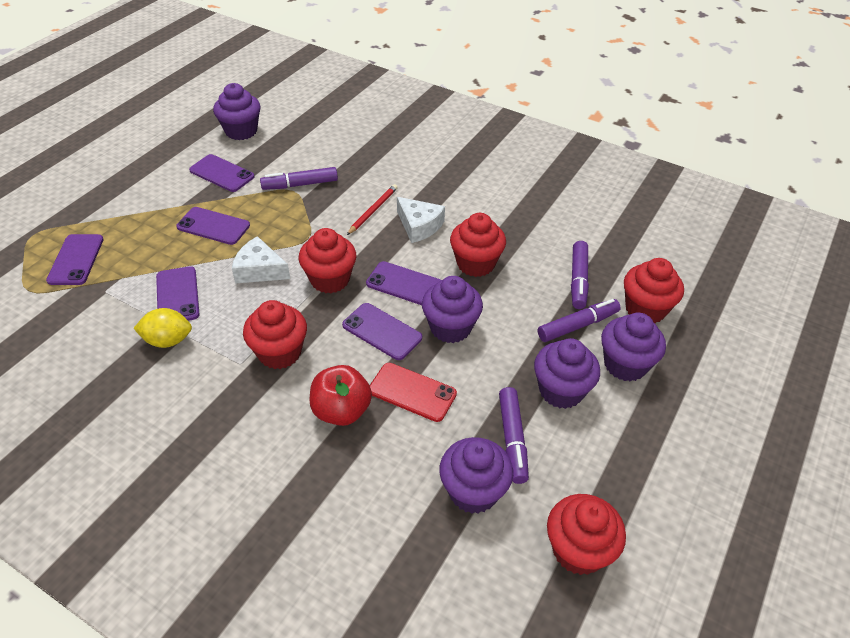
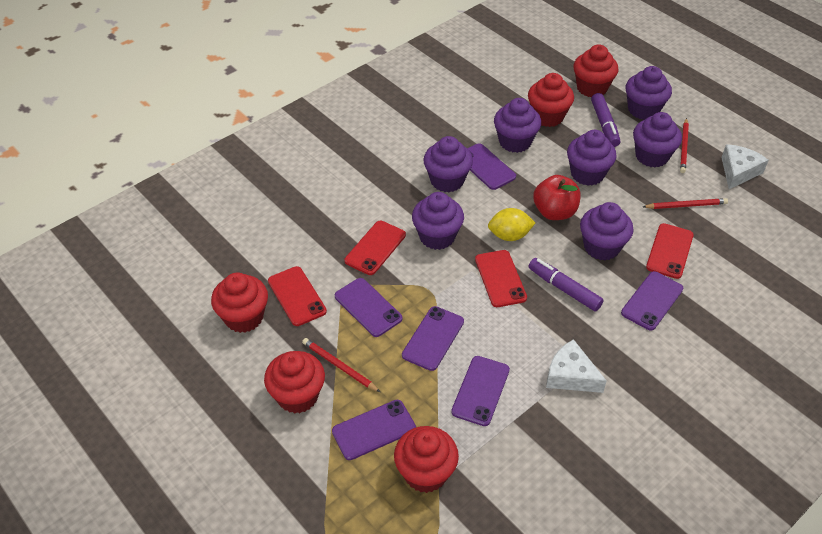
purple cupcake: 5 -> 7
purple marker: 4 -> 2
red pencil: 1 -> 3
red phone: 1 -> 4

